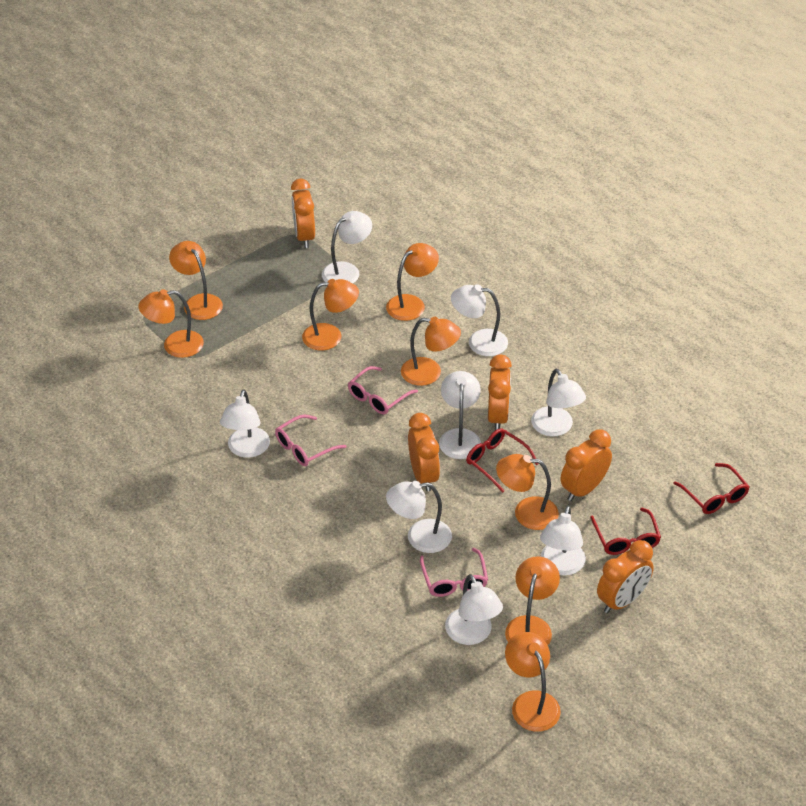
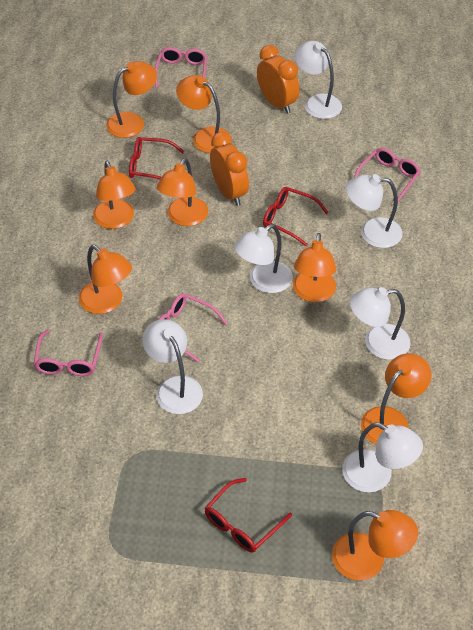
orange clock: 5 -> 2
pink glasses: 3 -> 4
white lamp: 8 -> 6

